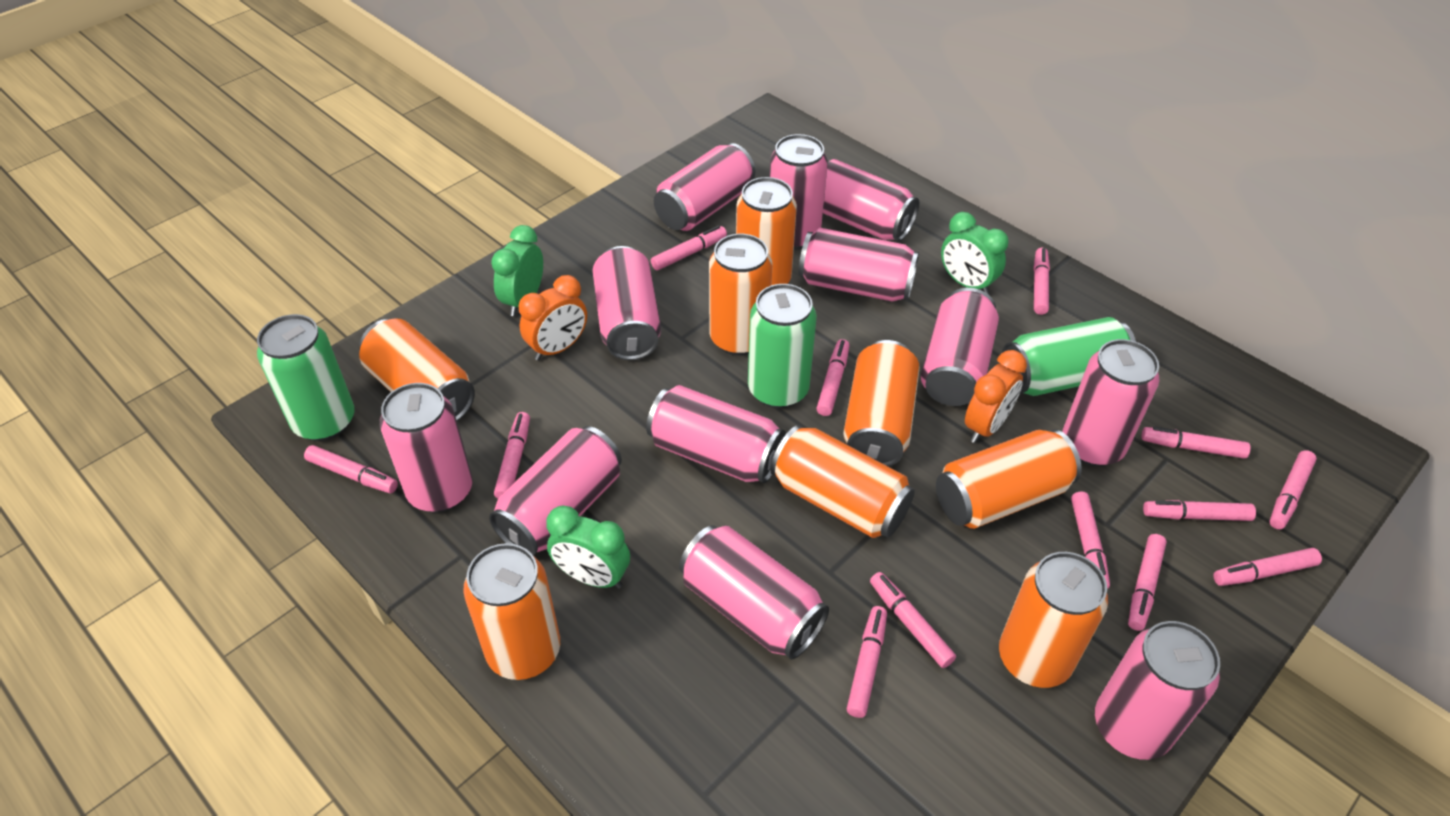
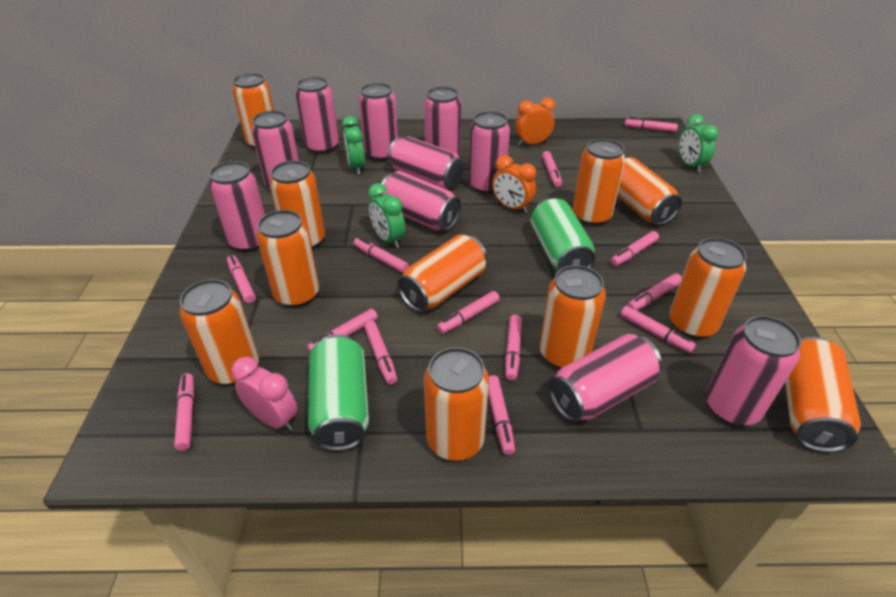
green can: 3 -> 2
orange can: 8 -> 11
pink can: 12 -> 10
pink clock: 0 -> 1

